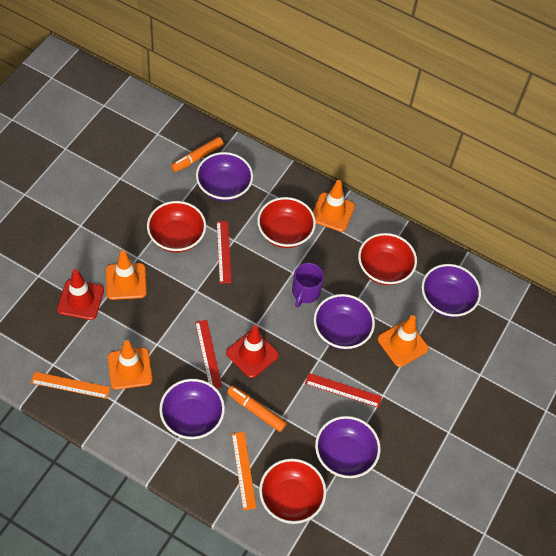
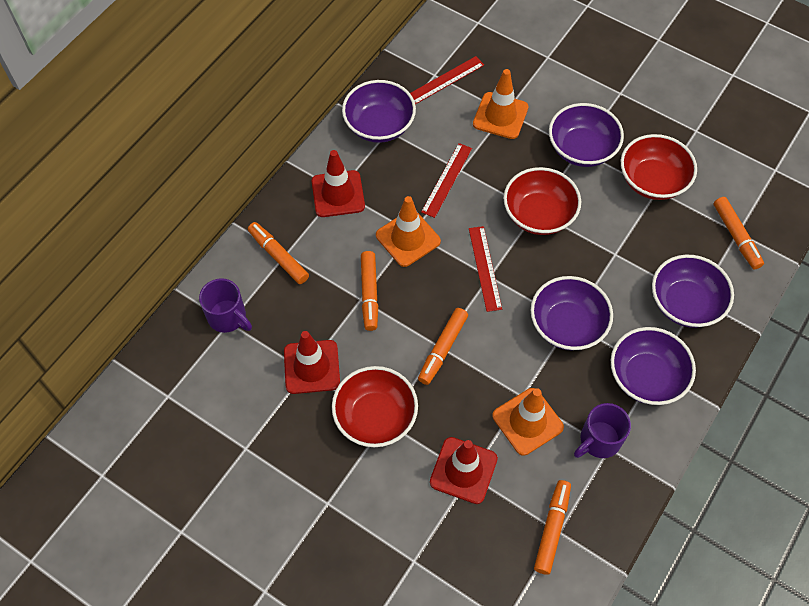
orange marker: 2 -> 5
orange ruler: 2 -> 0
orange traffic cone: 4 -> 3
purple mug: 1 -> 2
red bowl: 4 -> 3
red traffic cone: 2 -> 3

